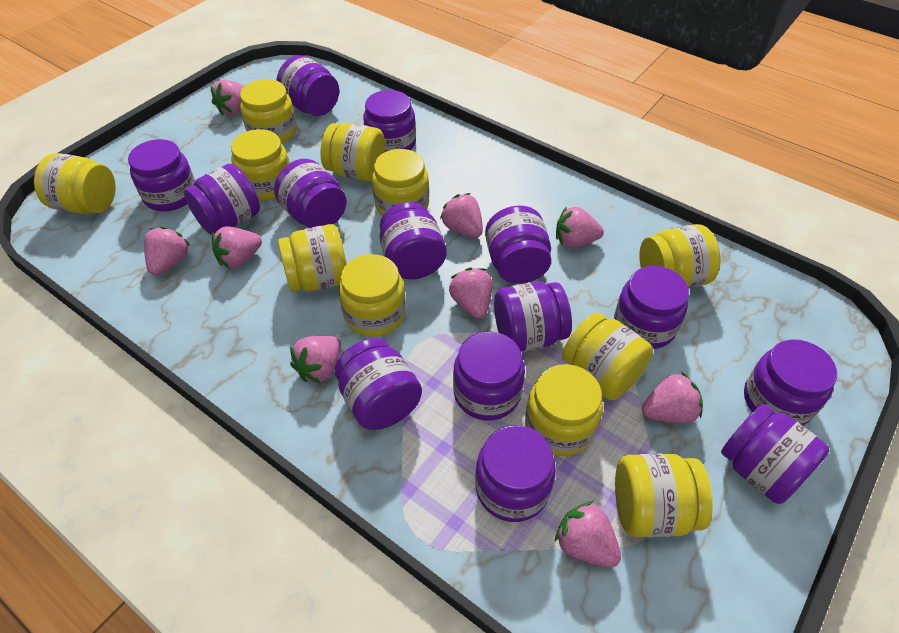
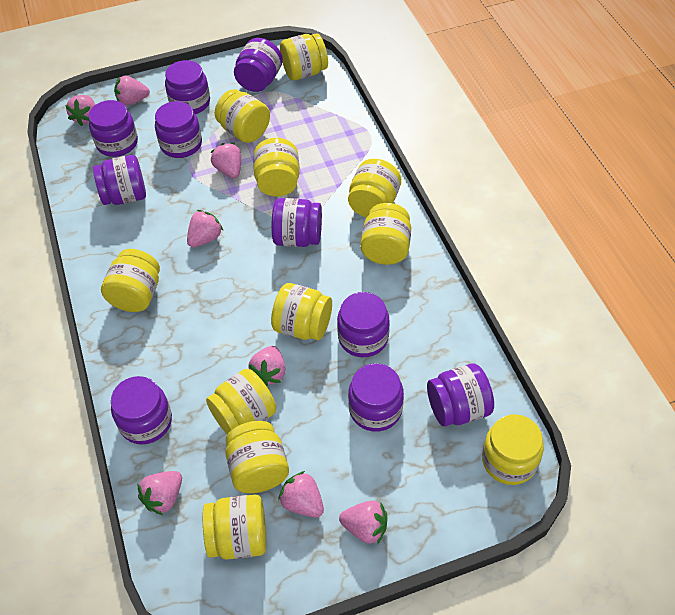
pink strawberry: 9 -> 8
purple jar: 14 -> 10

